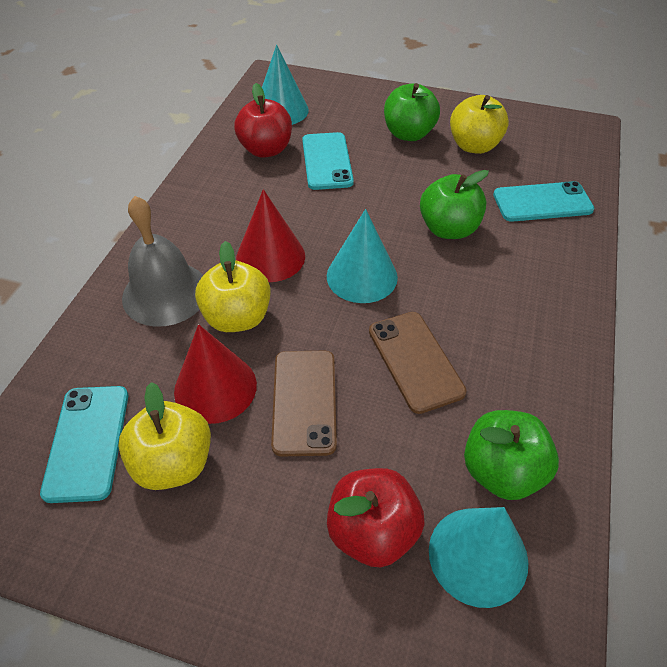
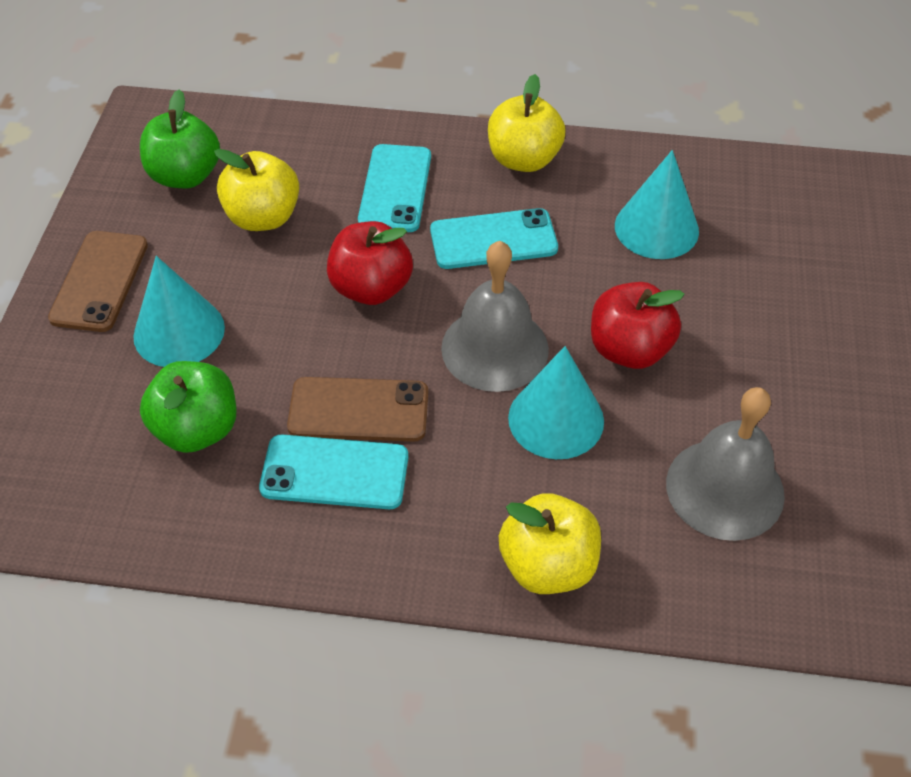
green apple: 3 -> 2
grey bell: 1 -> 2
red cone: 2 -> 0

